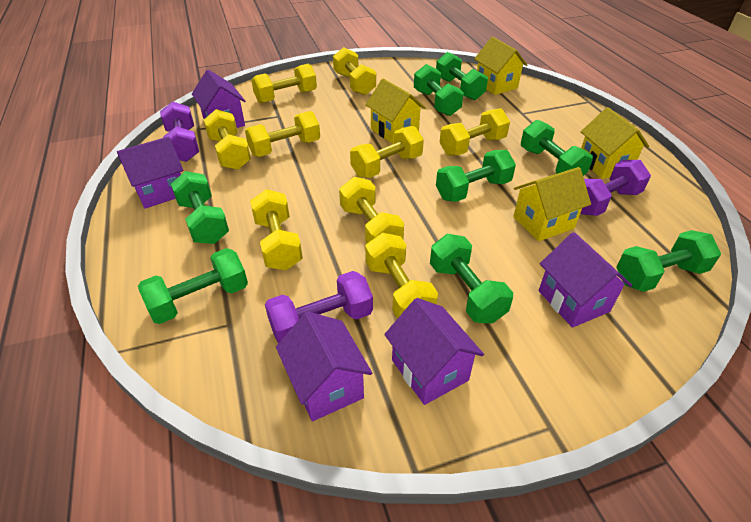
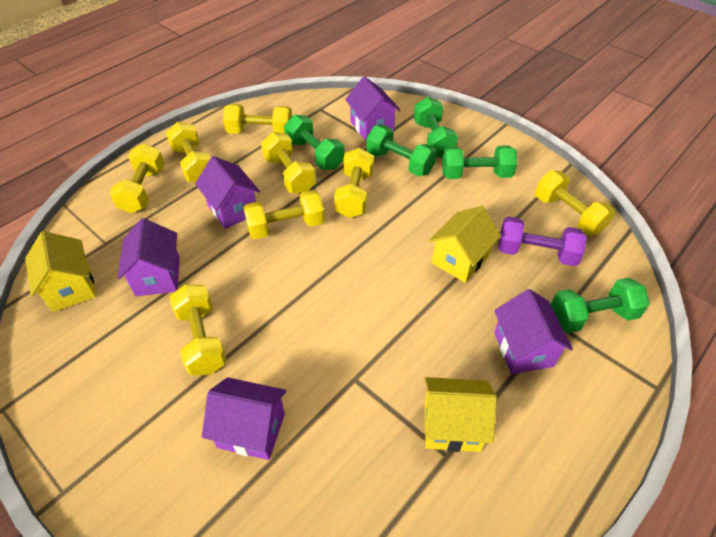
green dumbbell: 8 -> 5
purple dumbbell: 3 -> 1
yellow dumbbell: 9 -> 8
yellow house: 4 -> 3

